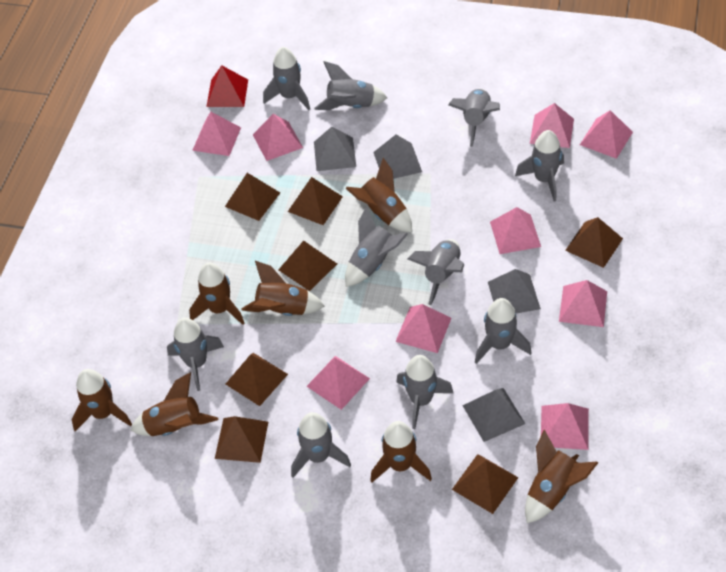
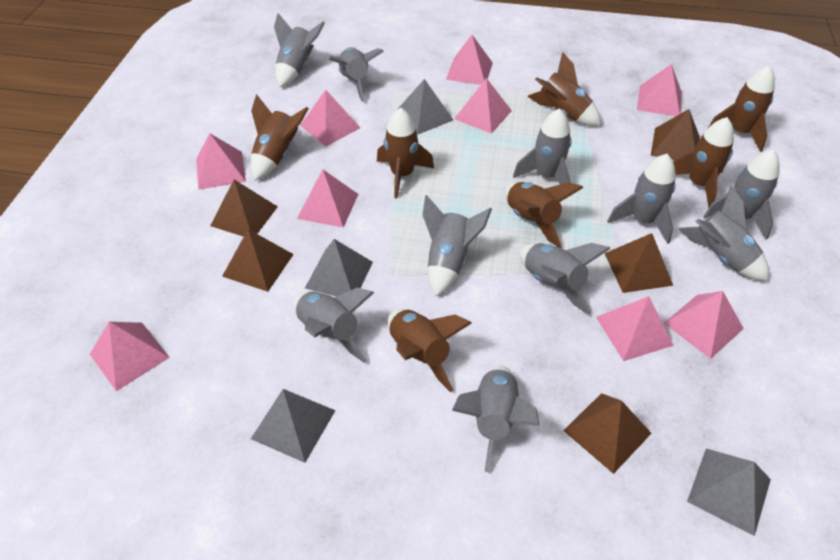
brown pyramid: 7 -> 5
red pyramid: 1 -> 0

